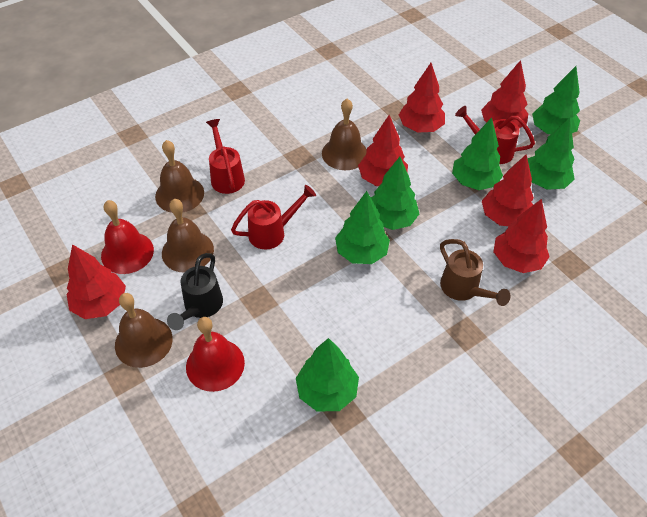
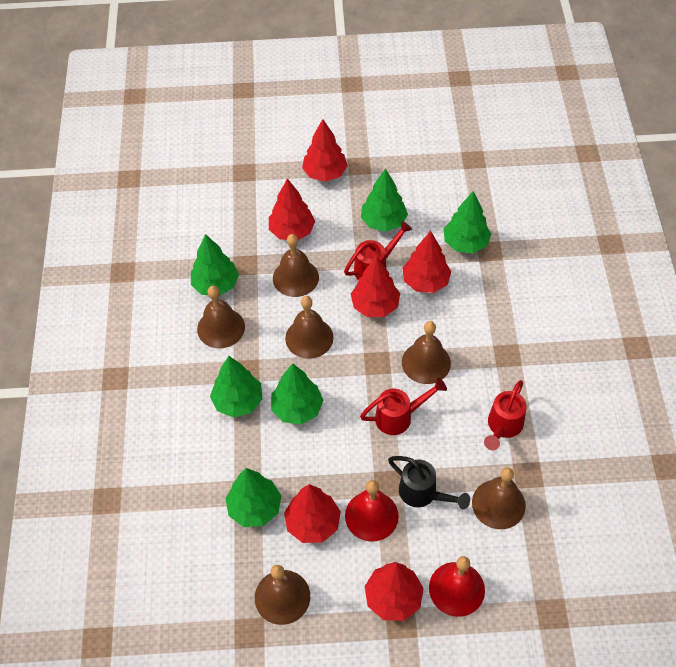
brown bell: 4 -> 6
brown watering can: 1 -> 0

